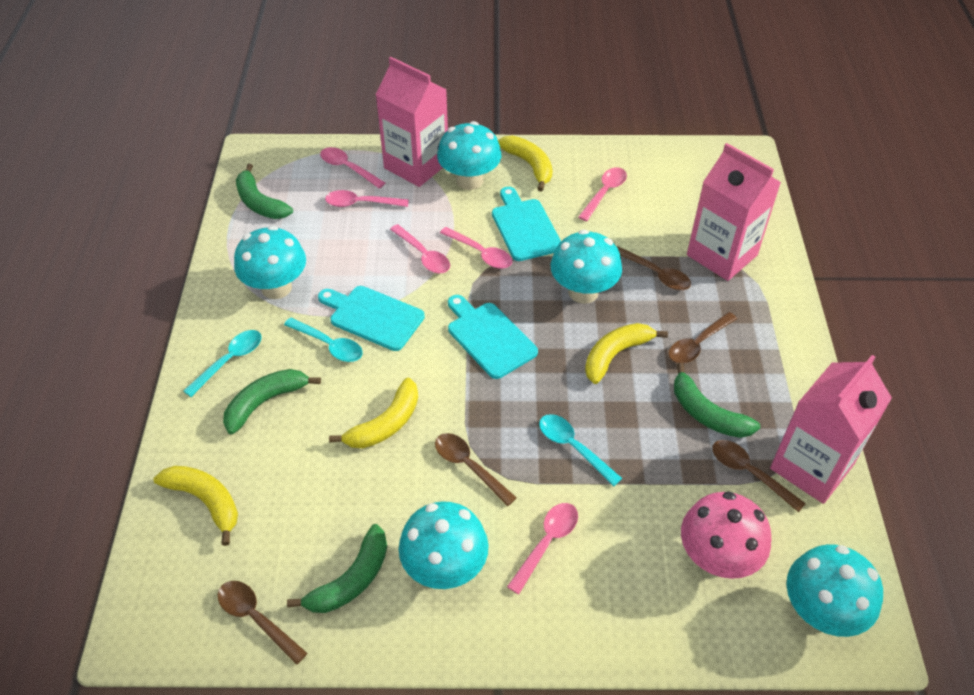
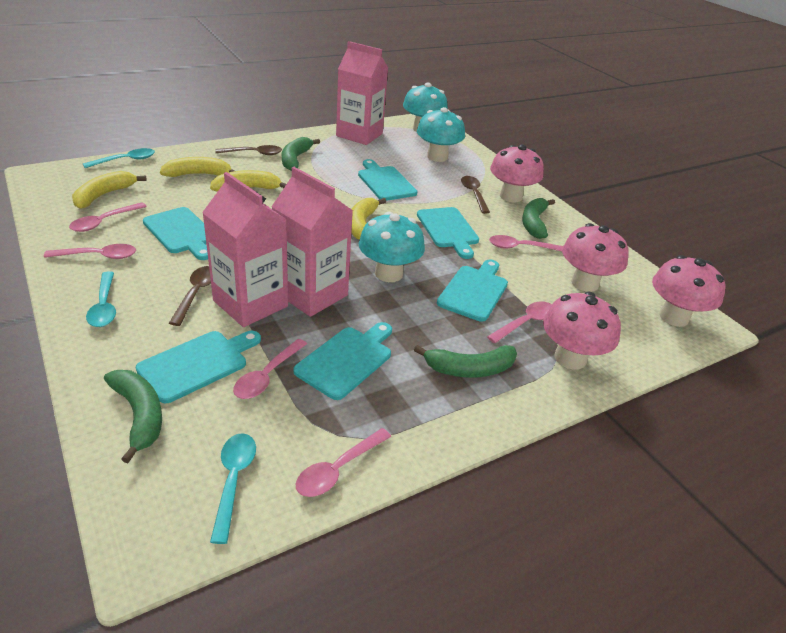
brown spoon: 5 -> 3
pink mushroom: 1 -> 4
turquoise cutting board: 3 -> 6
turquoise mushroom: 5 -> 3

